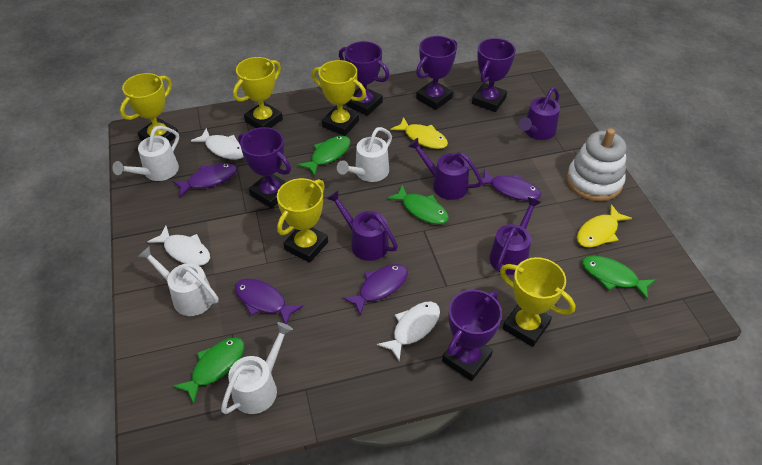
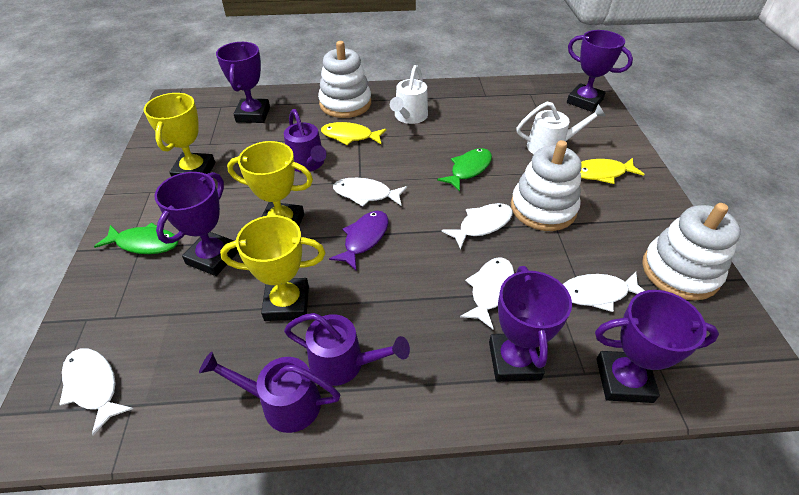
green fish: 4 -> 2
purple fish: 4 -> 1
purple watering can: 4 -> 3
white fish: 3 -> 5
white stacking toy: 1 -> 3
white watering can: 4 -> 2
yellow trophy: 5 -> 3

